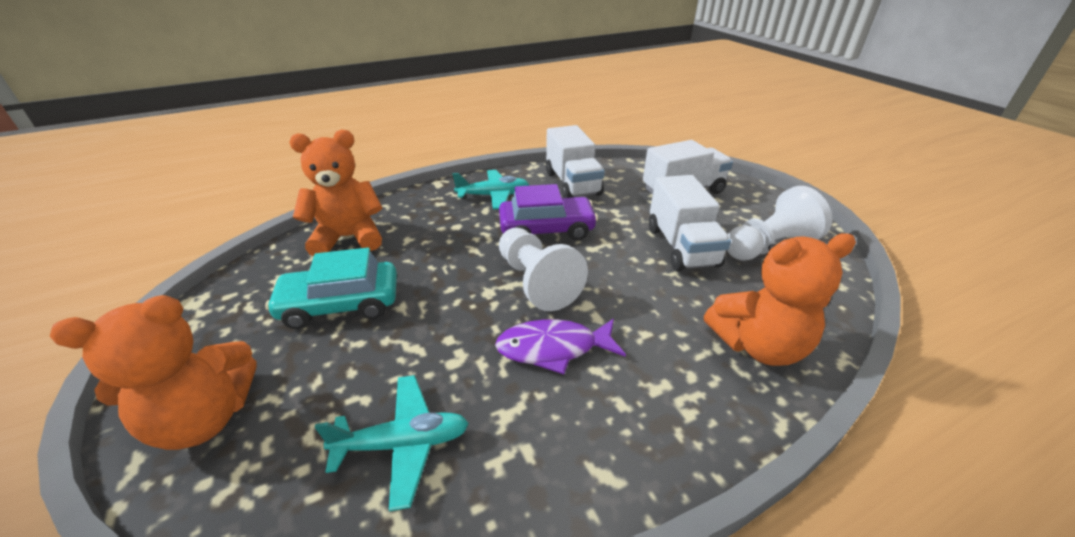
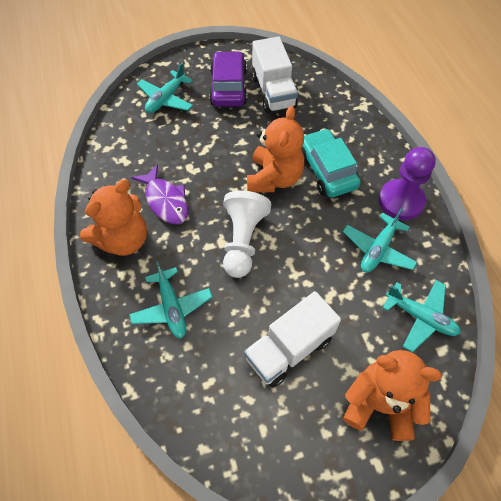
purple pawn: 0 -> 1
turquoise plane: 2 -> 4
white pawn: 2 -> 1
white truck: 3 -> 2

